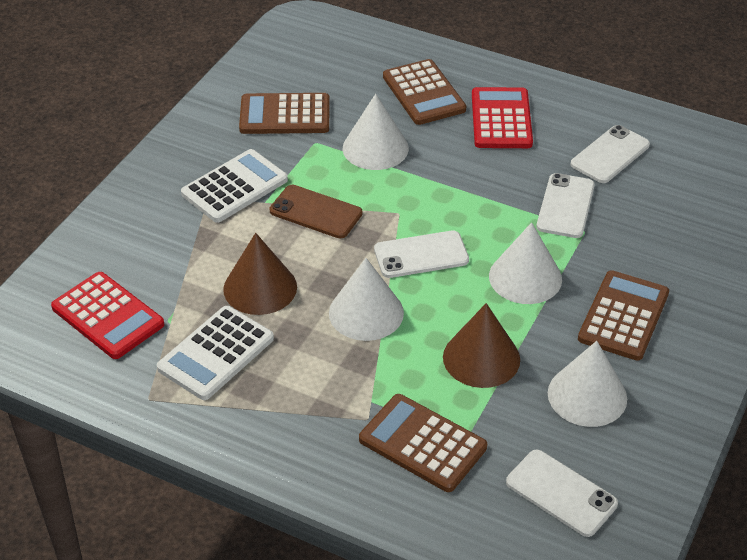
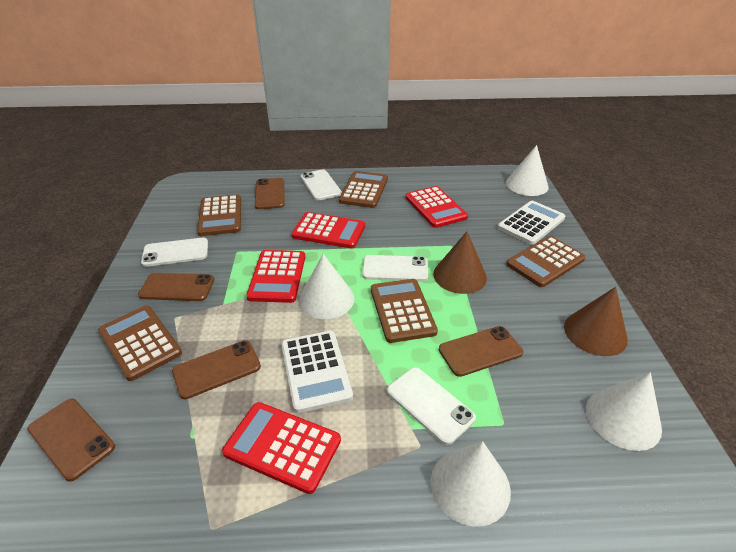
brown calculator: 4 -> 5
brown phone: 1 -> 5
red calculator: 2 -> 4

